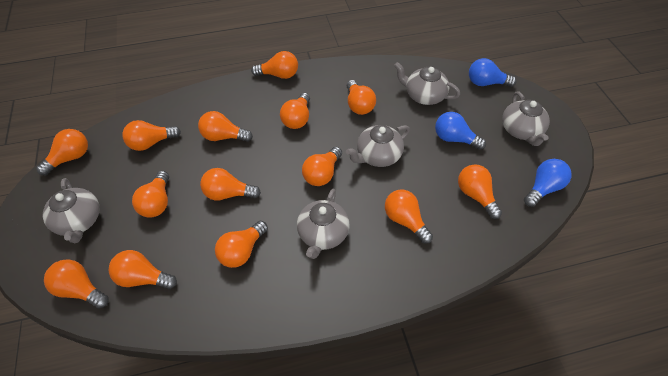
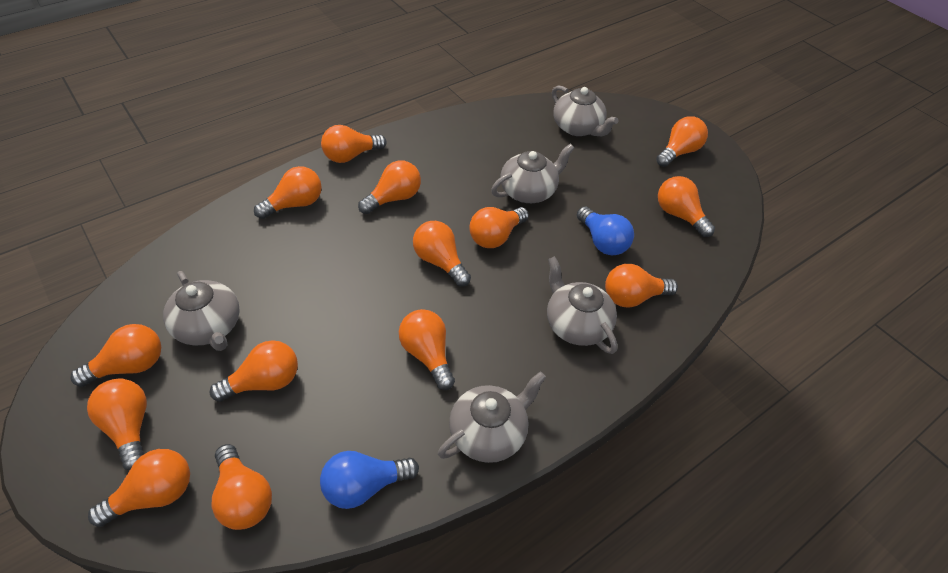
blue light bulb: 3 -> 2

